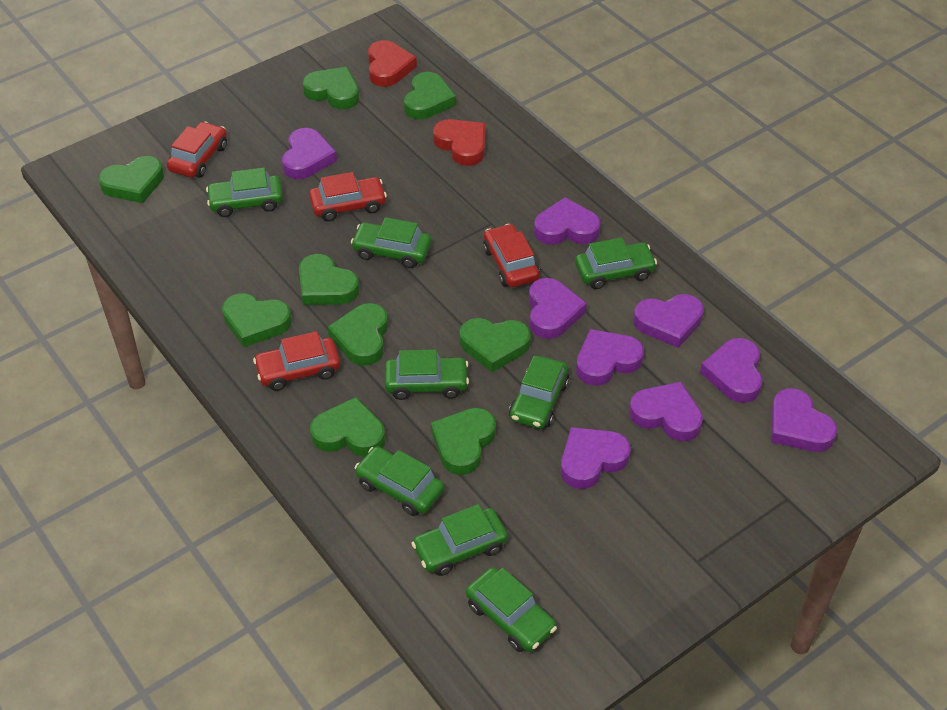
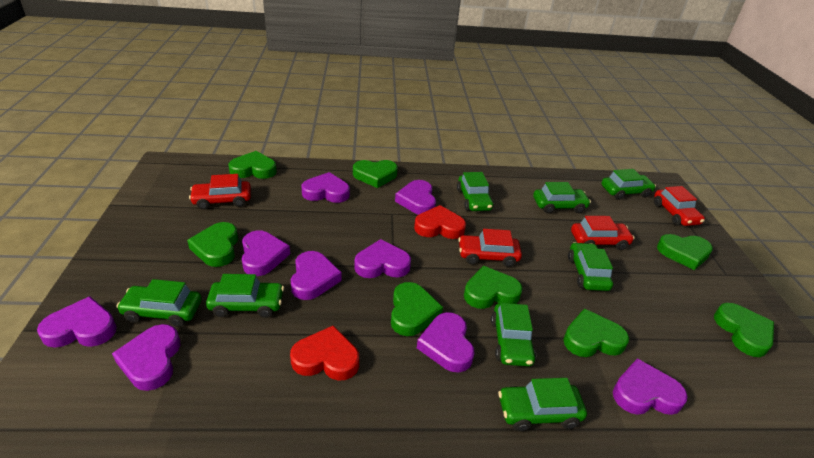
green heart: 9 -> 8

